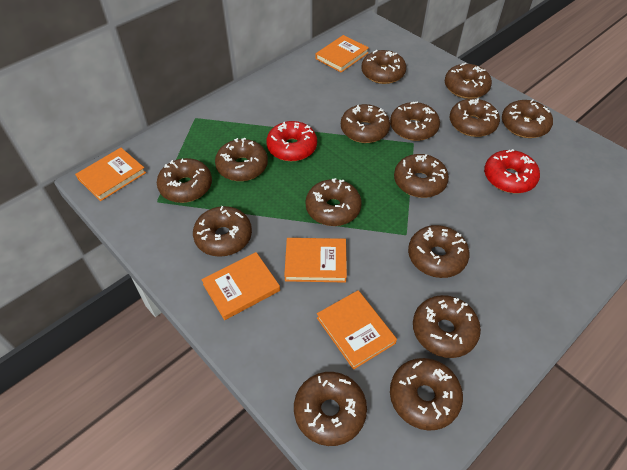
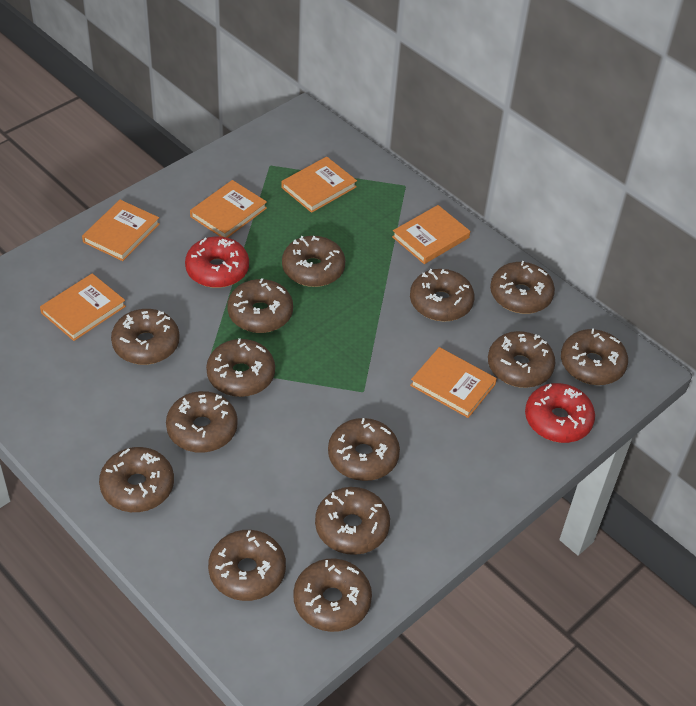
brown donut: 15 -> 14
orange book: 5 -> 6

